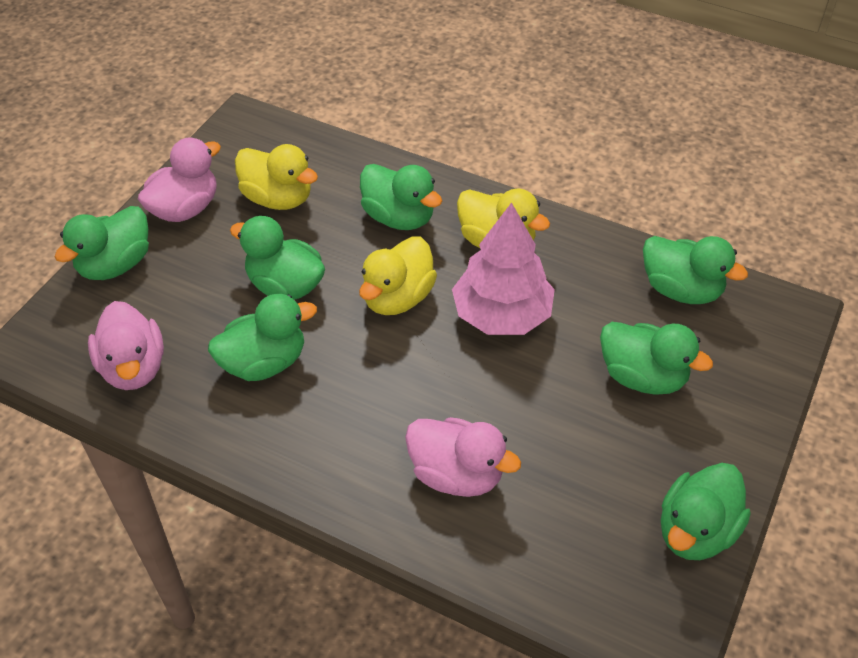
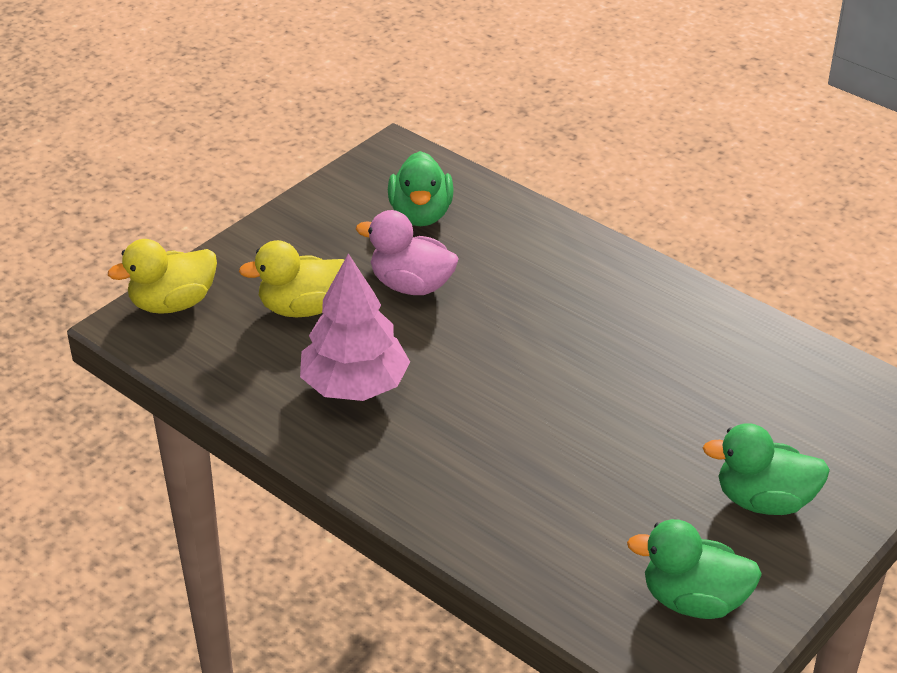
green duck: 7 -> 3
pink duck: 3 -> 1
yellow duck: 3 -> 2

